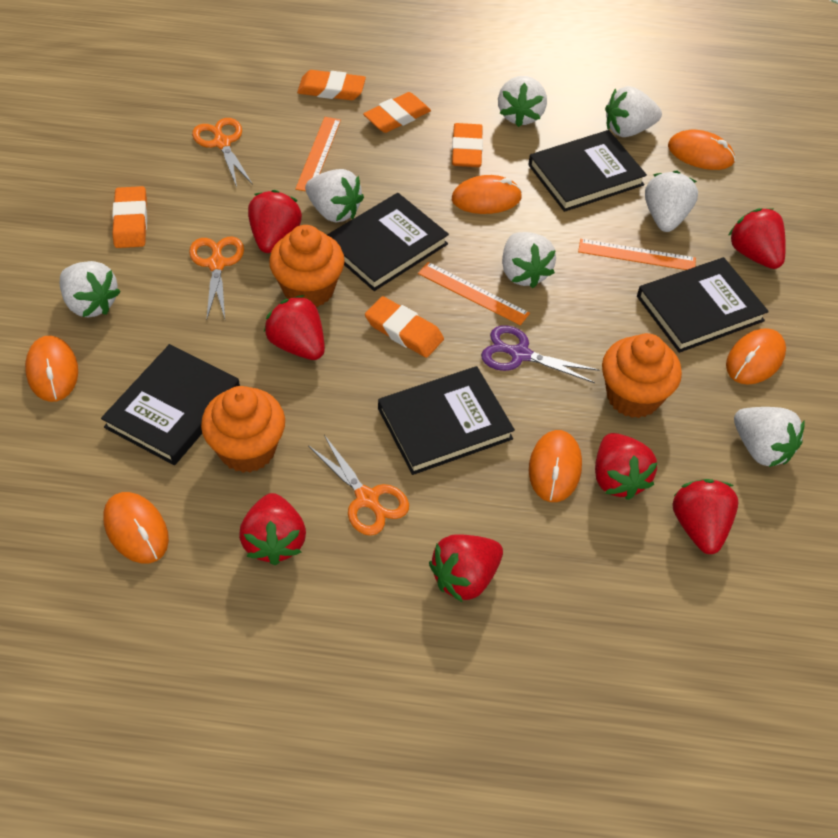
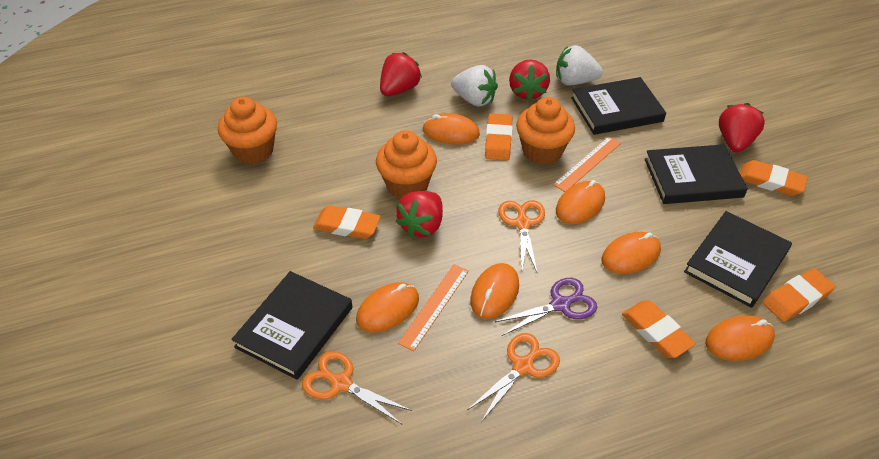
black book: 5 -> 4
orange ruler: 3 -> 2
red strawberry: 7 -> 4
white strawberry: 7 -> 2

